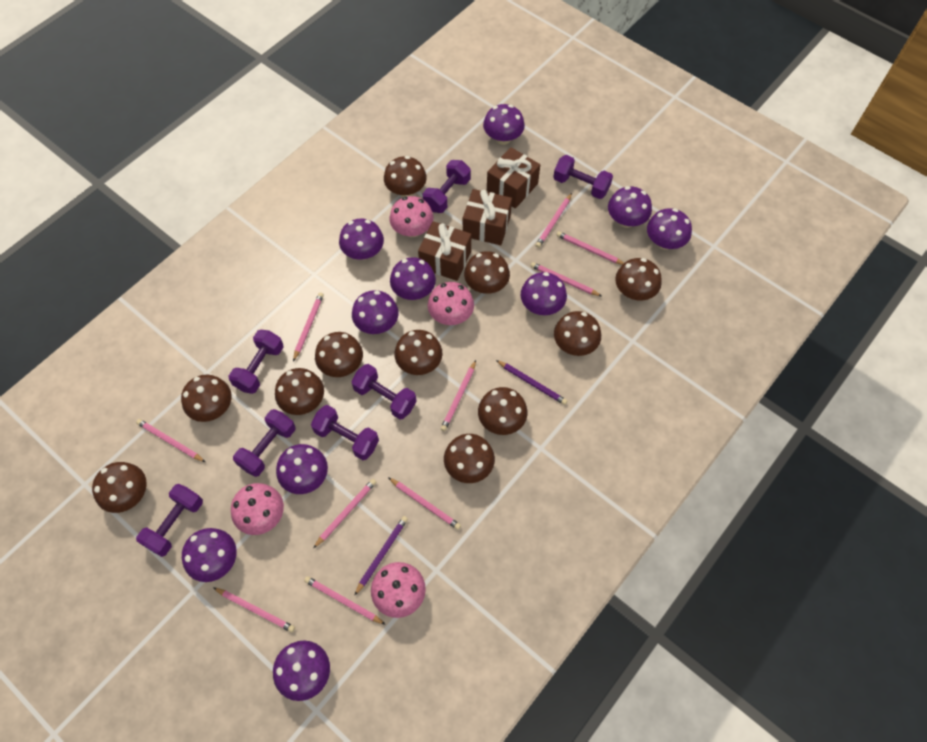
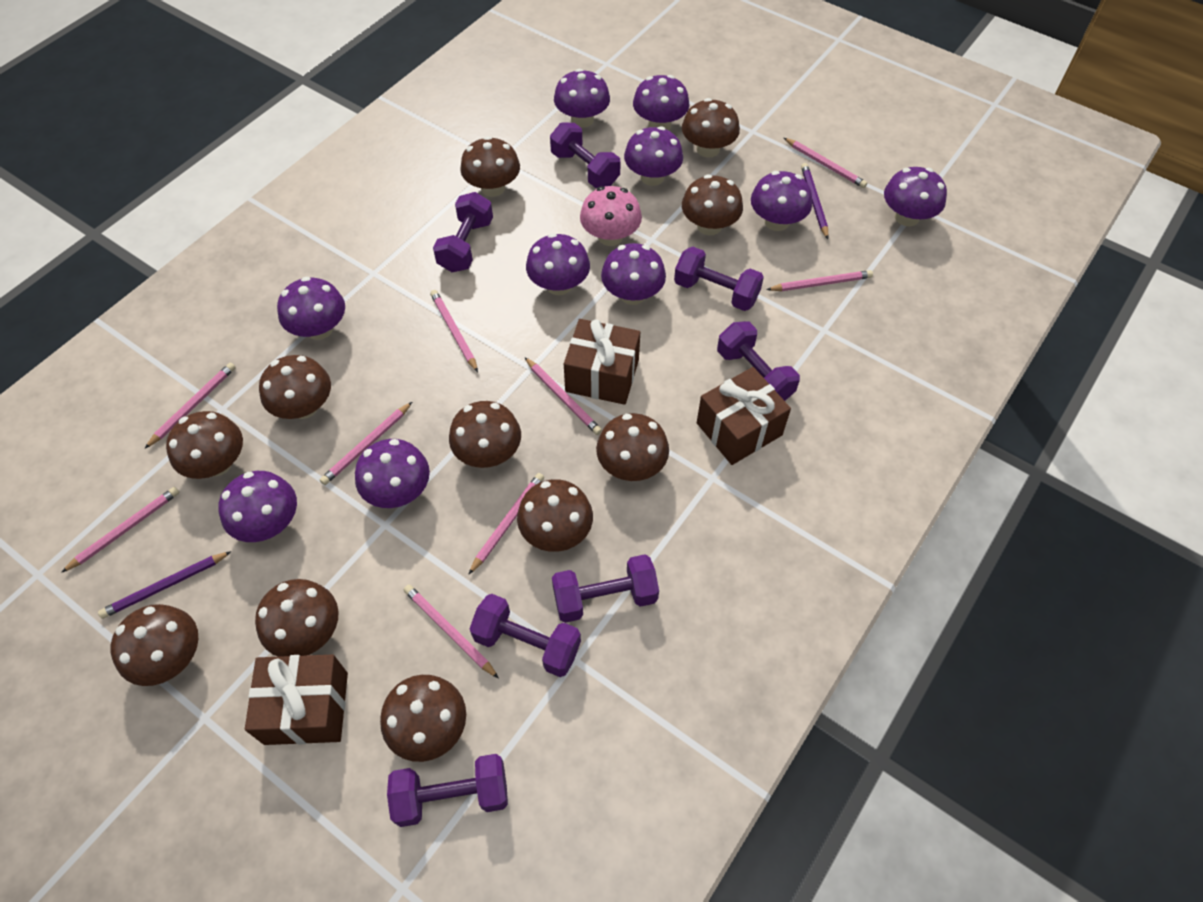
pink mushroom: 4 -> 1
pink pencil: 10 -> 9

